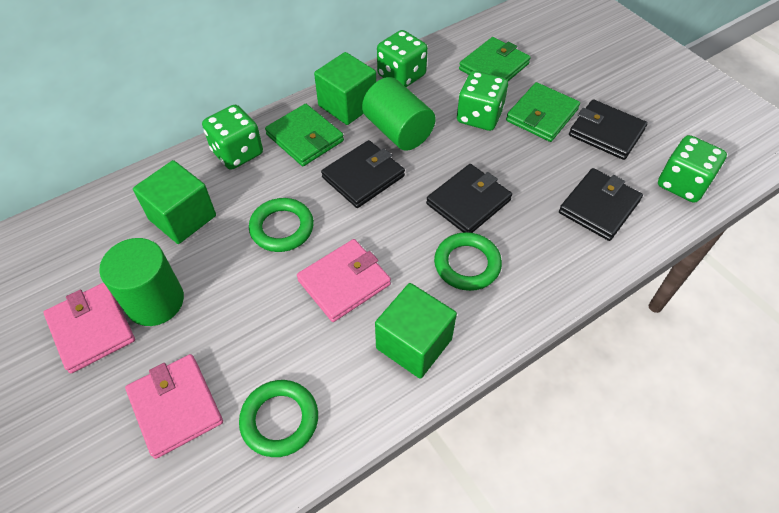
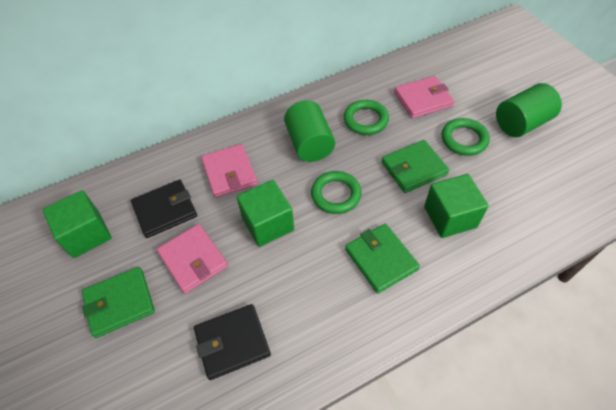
black wallet: 4 -> 2
green dice: 4 -> 0

